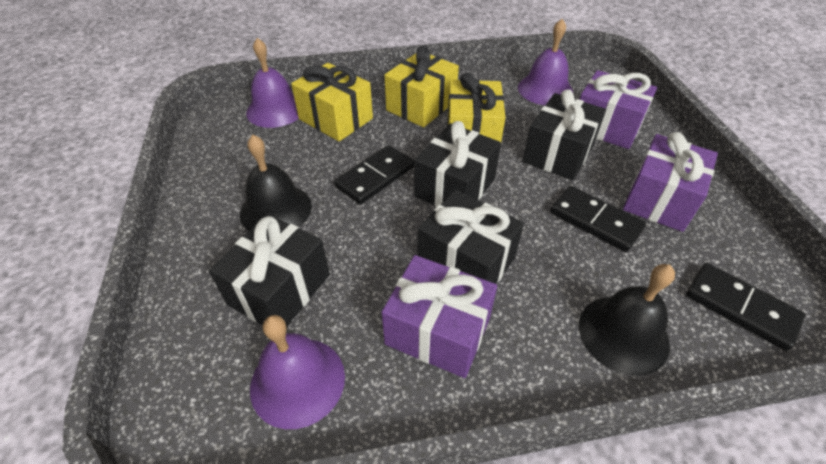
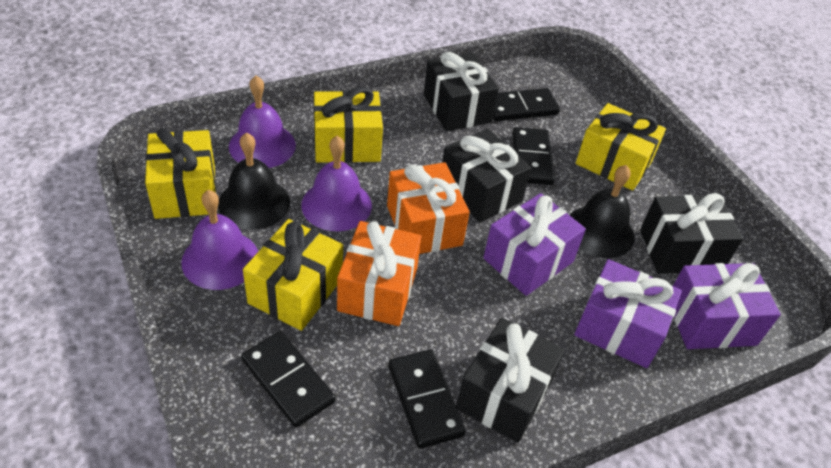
black domino: 3 -> 4
orange gift: 0 -> 2
yellow gift: 3 -> 4

